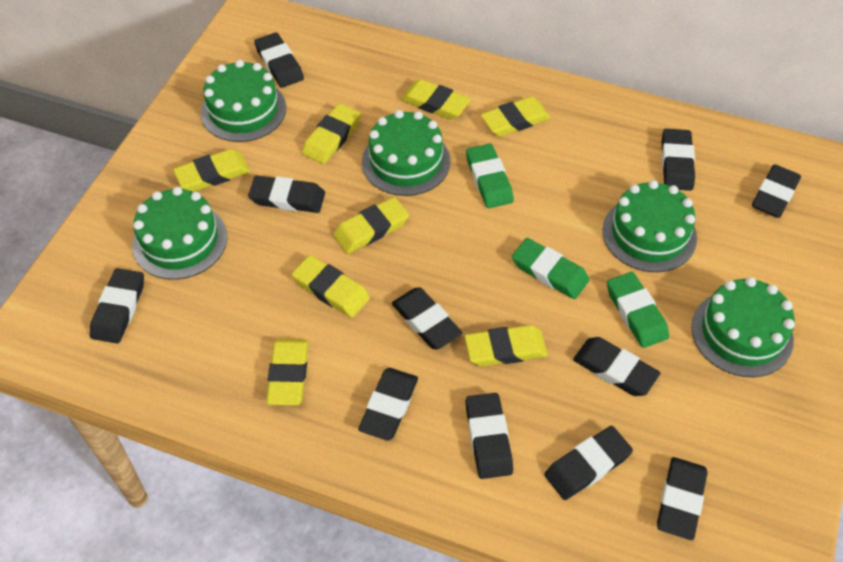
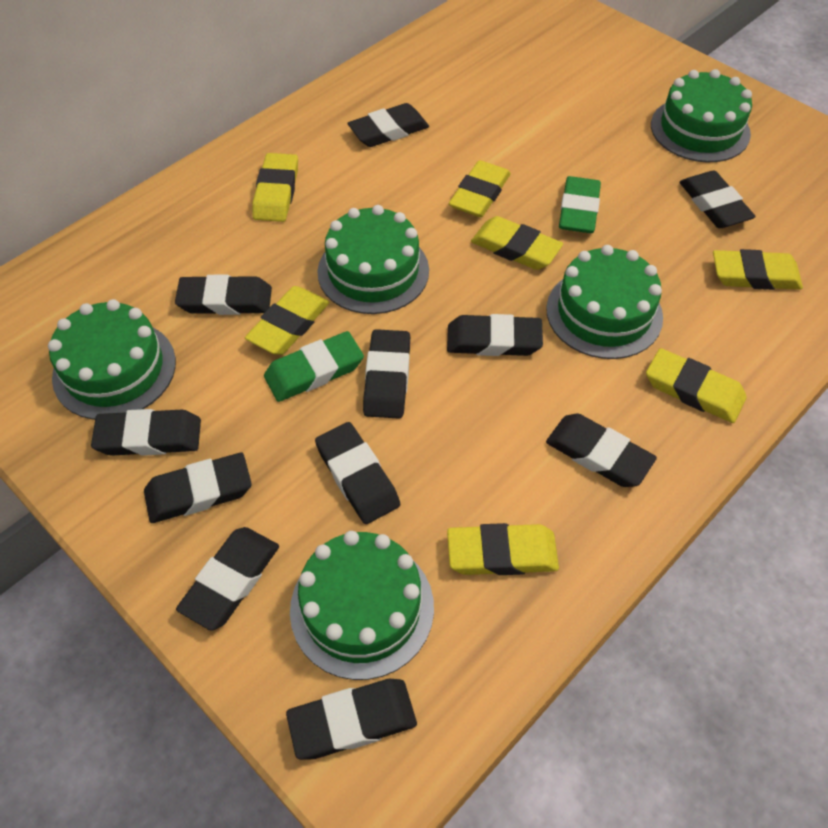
green eraser: 3 -> 2
yellow eraser: 8 -> 7

